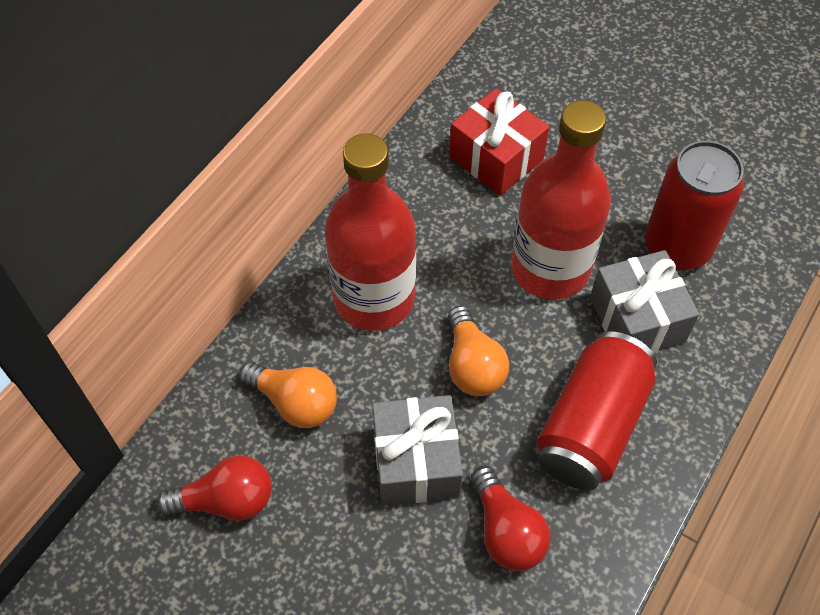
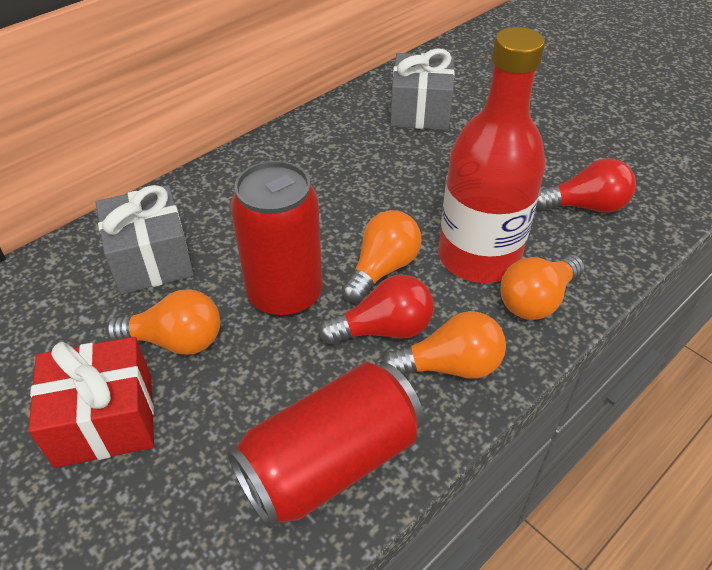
orange light bulb: 2 -> 4
red bottle: 2 -> 1

